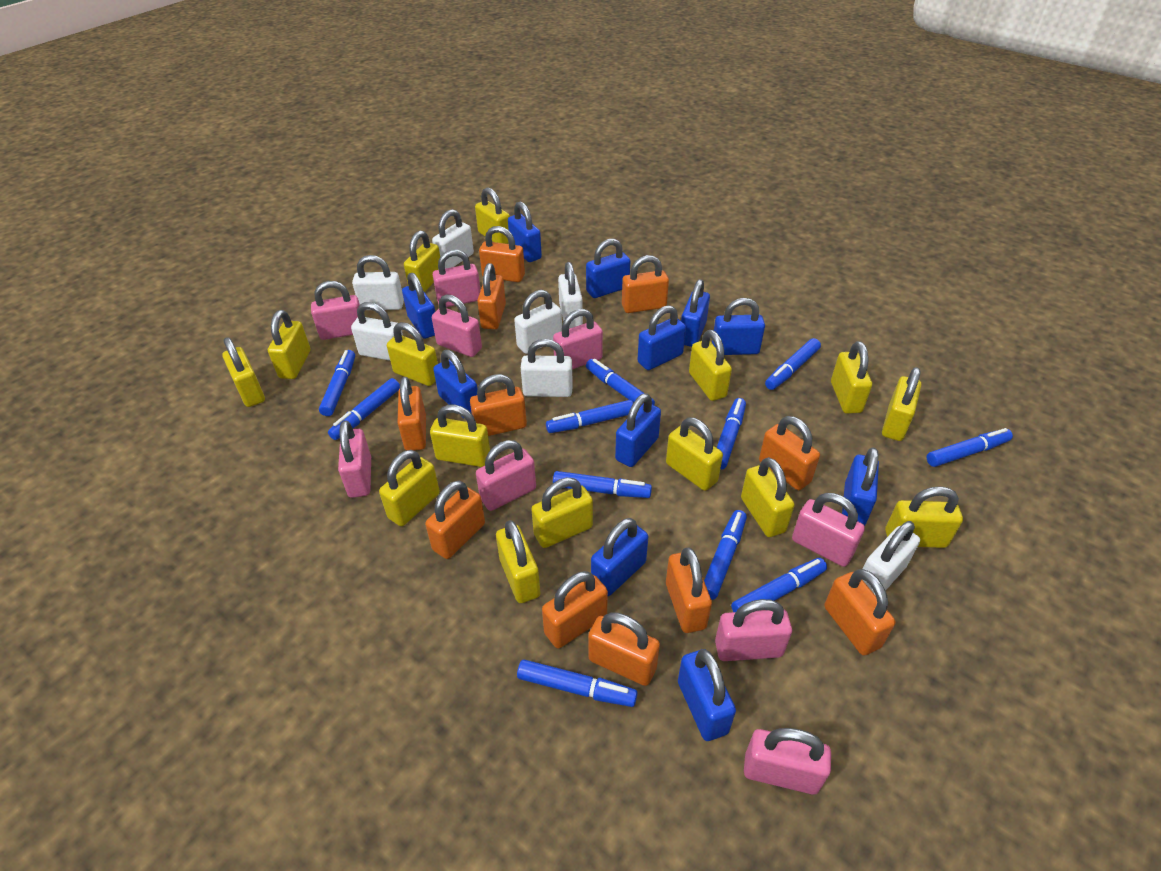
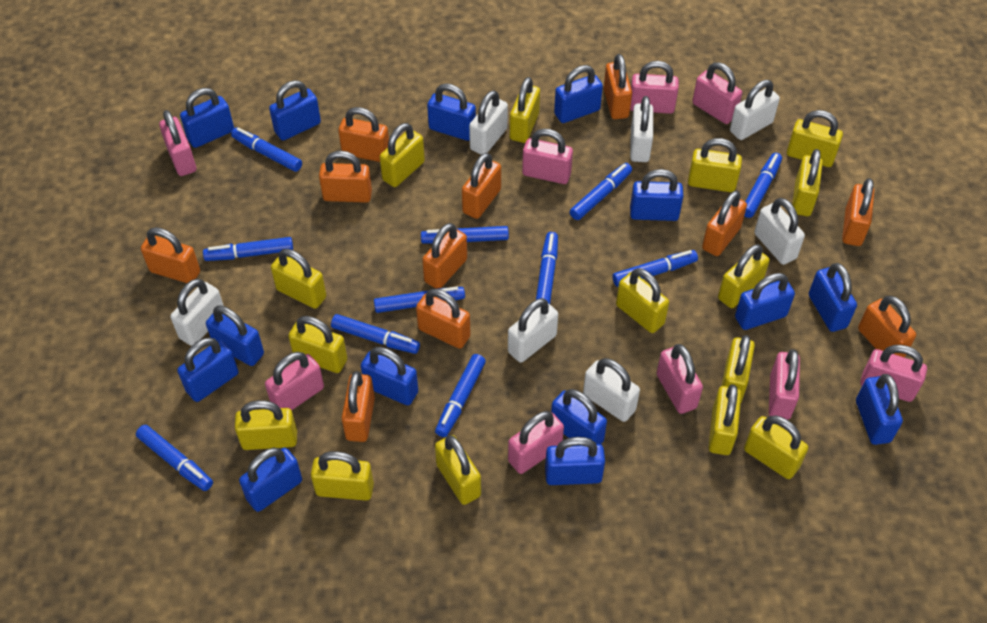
blue padlock: 11 -> 14

